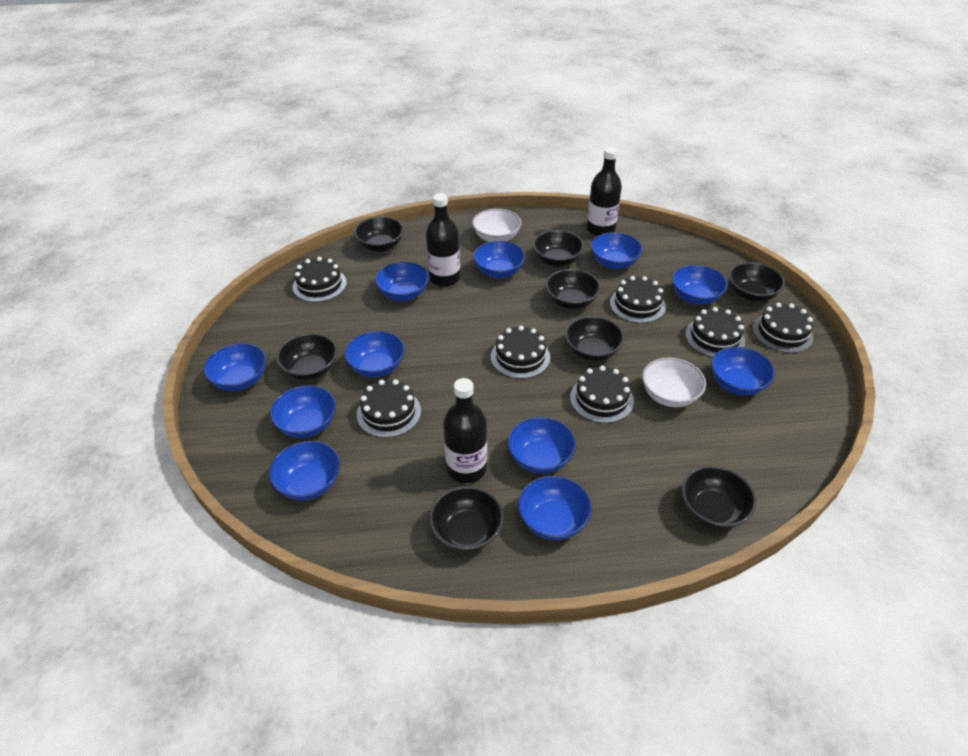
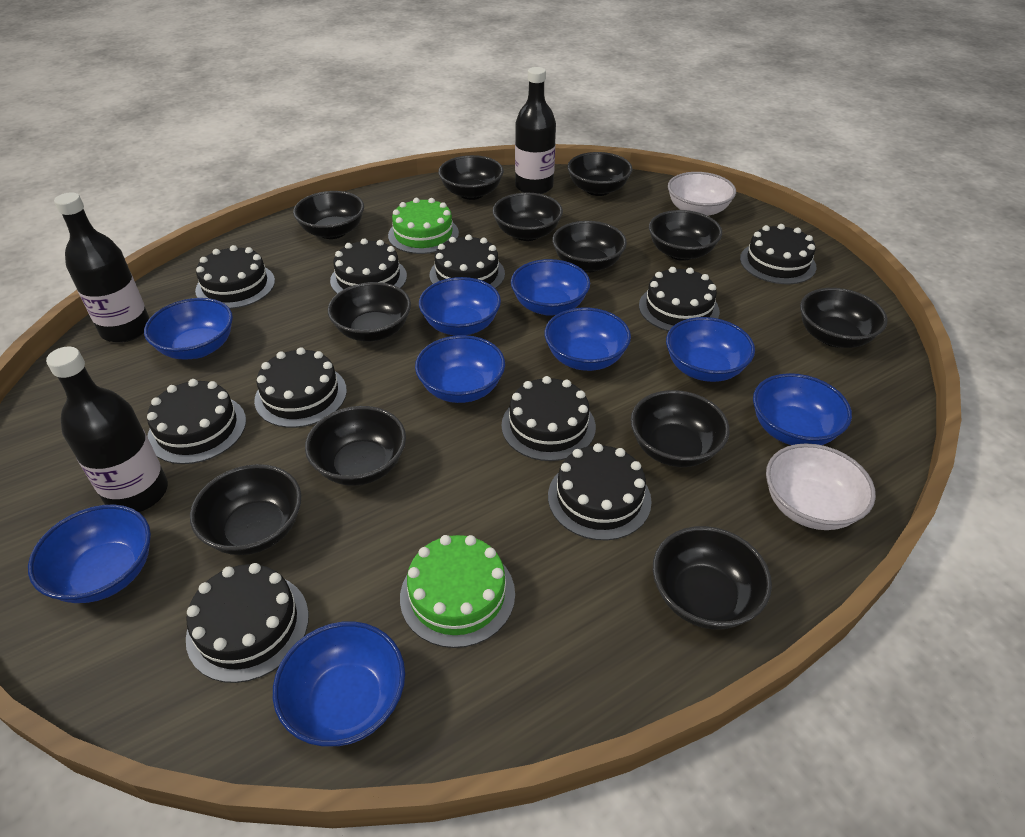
black bowl: 8 -> 12
black cake: 7 -> 10
blue bowl: 11 -> 9
green cake: 0 -> 2

